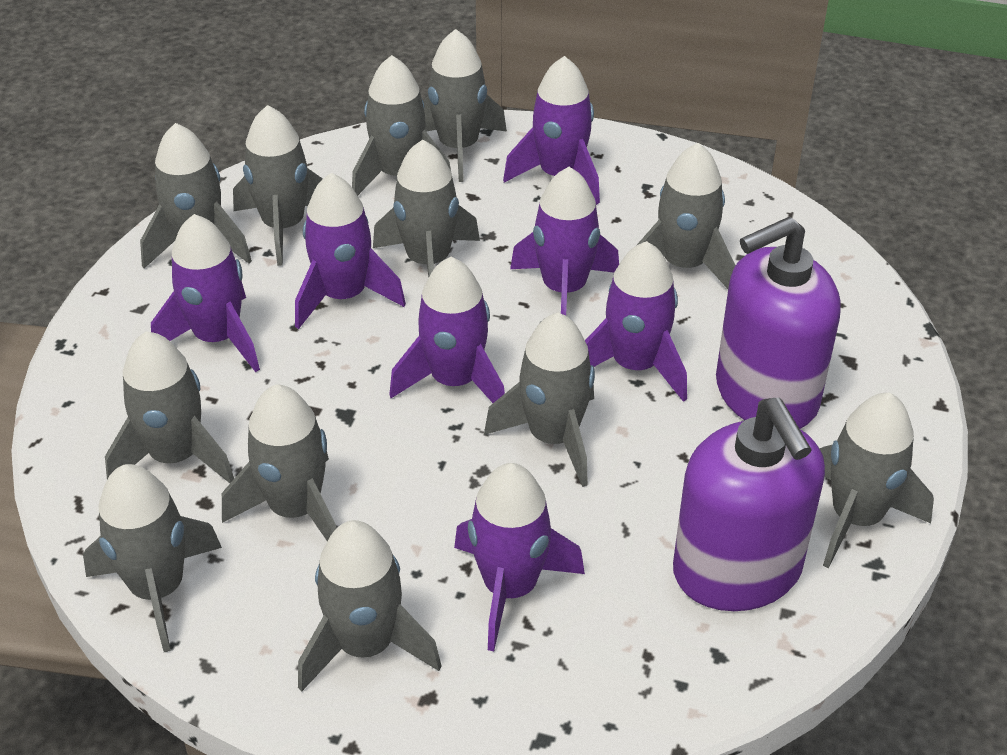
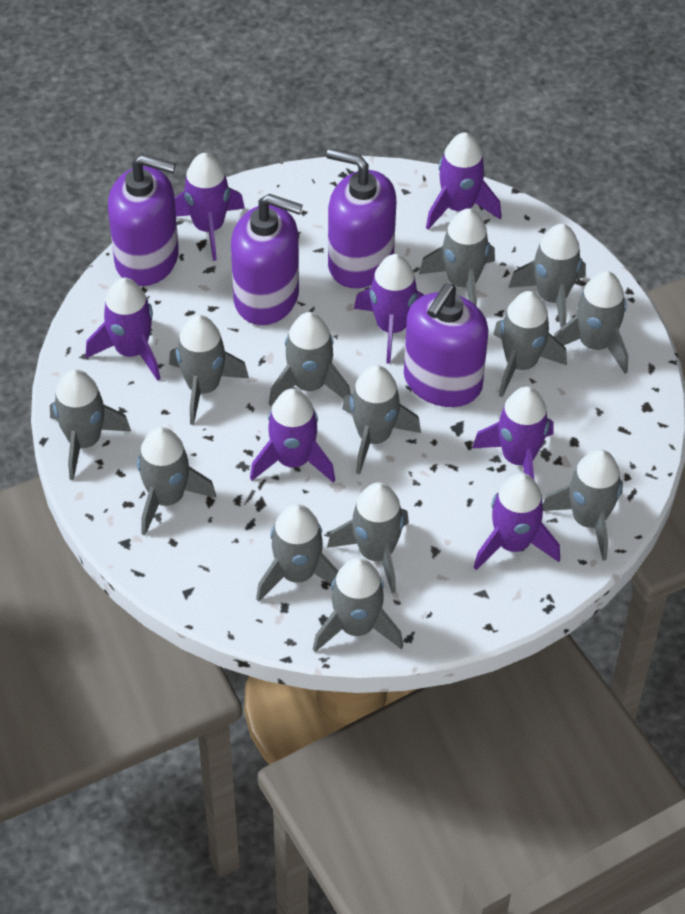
grey rocket: 12 -> 13
purple soap dispenser: 2 -> 4

